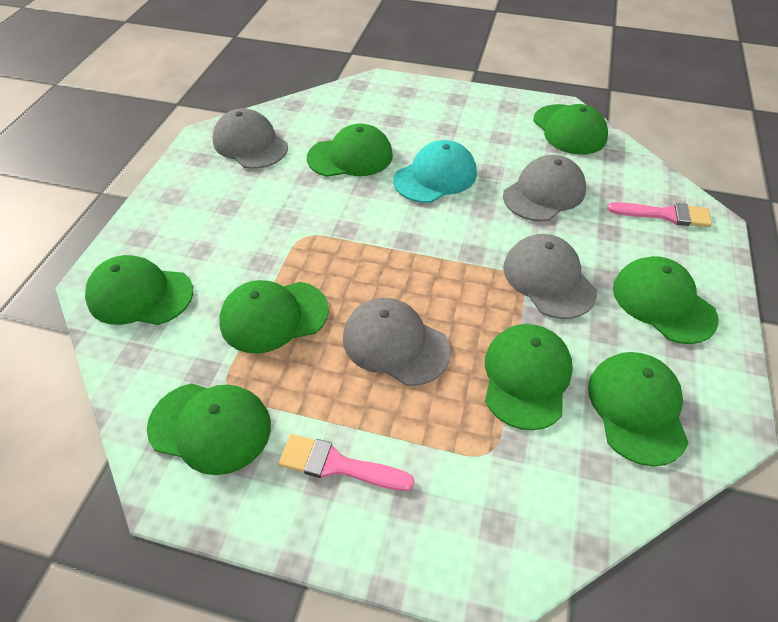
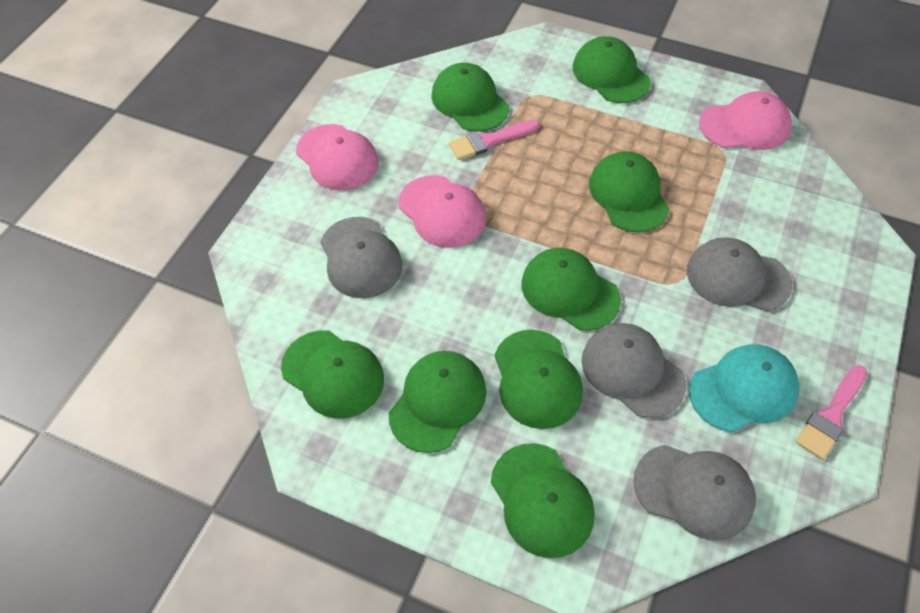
pink cap: 0 -> 3

